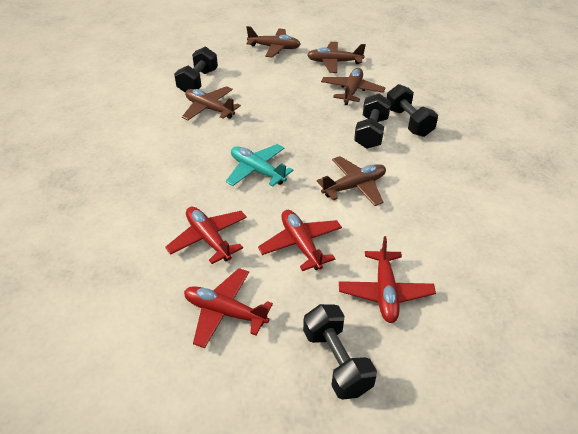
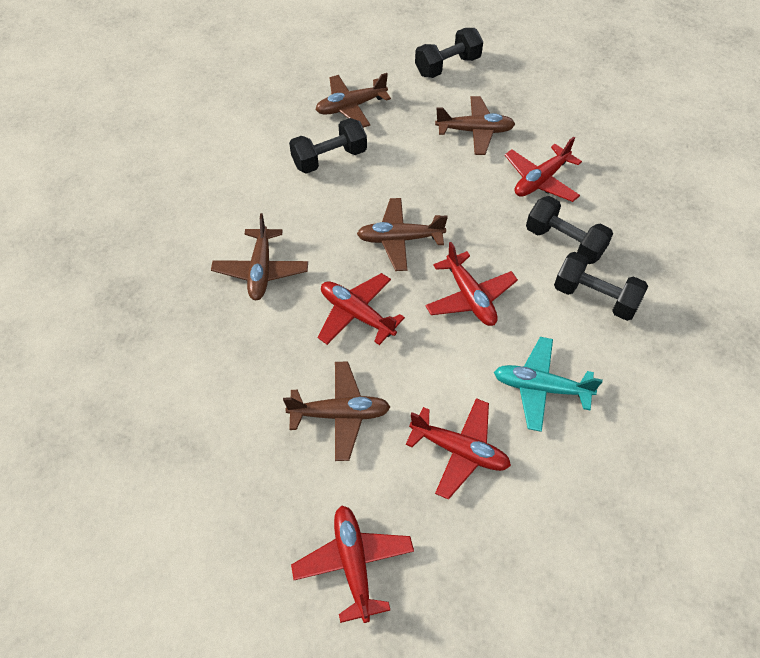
red plane: 4 -> 5

